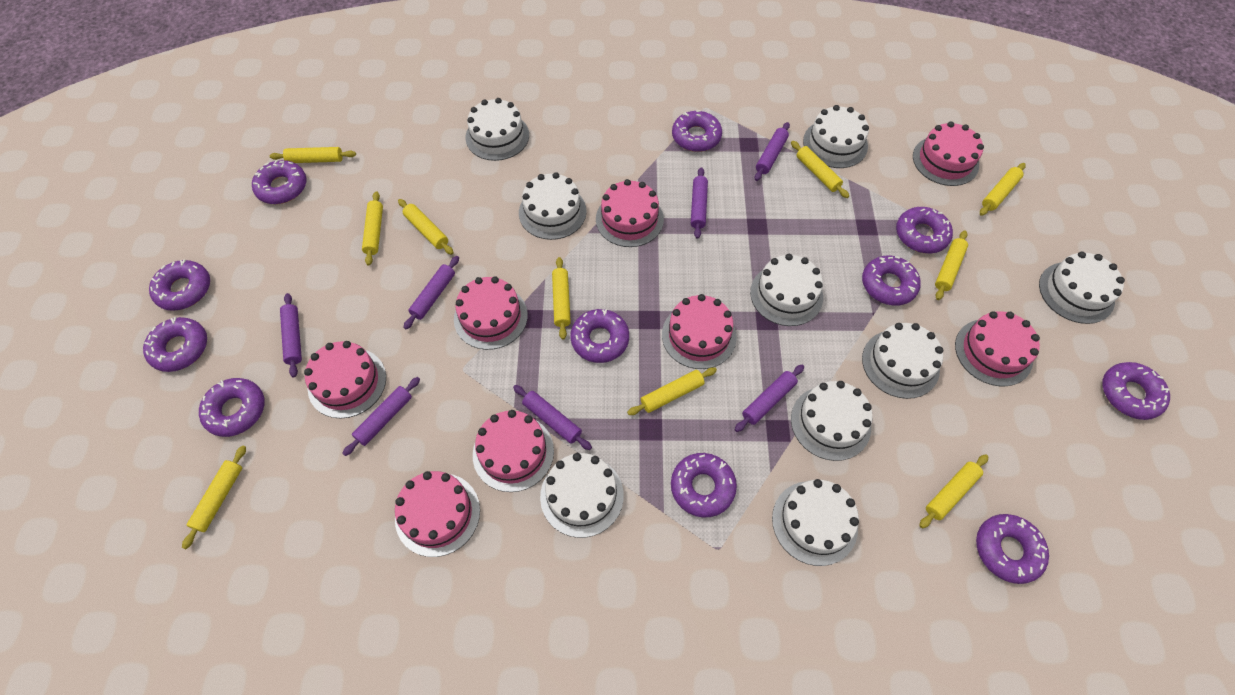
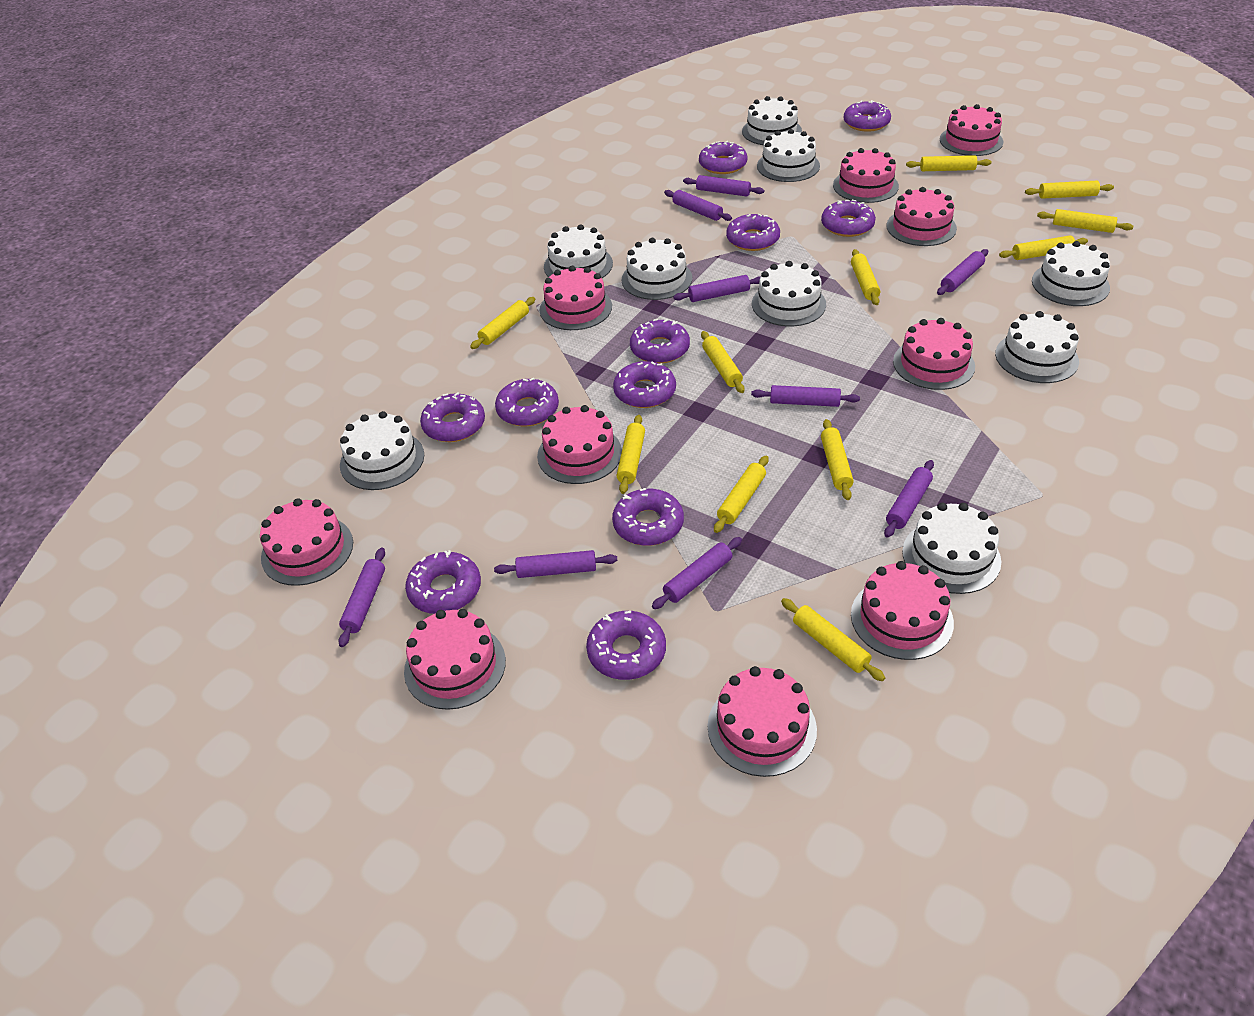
pink cake: 8 -> 10
purple rolling pin: 7 -> 9
yellow rolling pin: 10 -> 11

